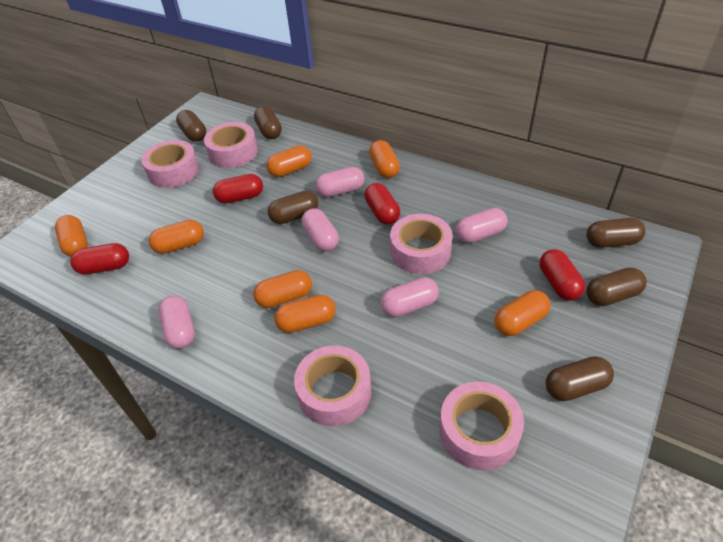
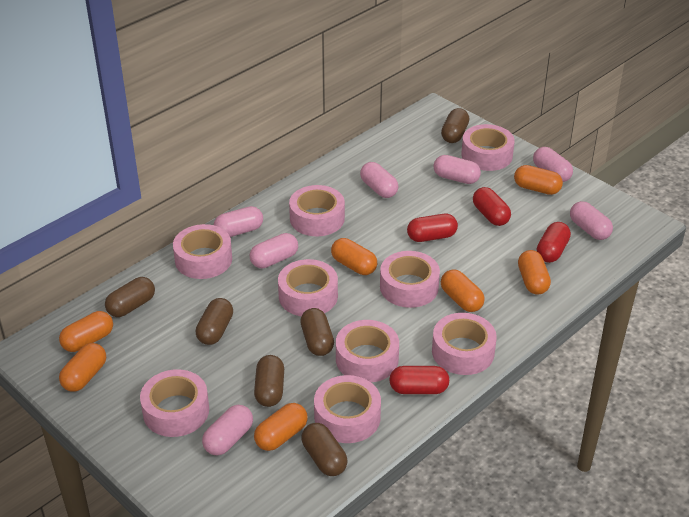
pink capsule: 5 -> 7
pink tape: 5 -> 9

